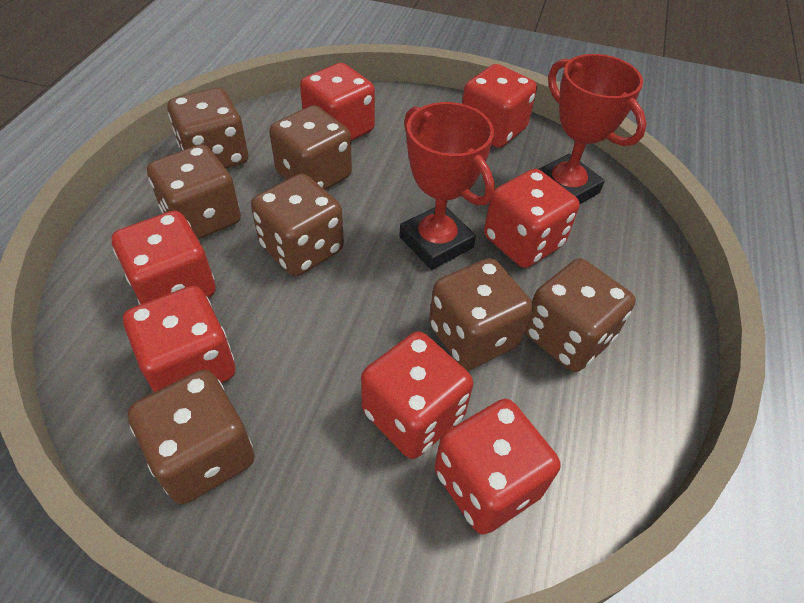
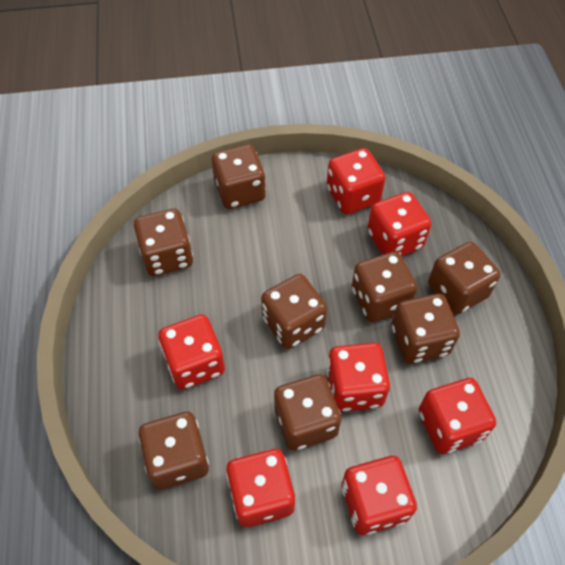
brown dice: 7 -> 8
red trophy: 2 -> 0

